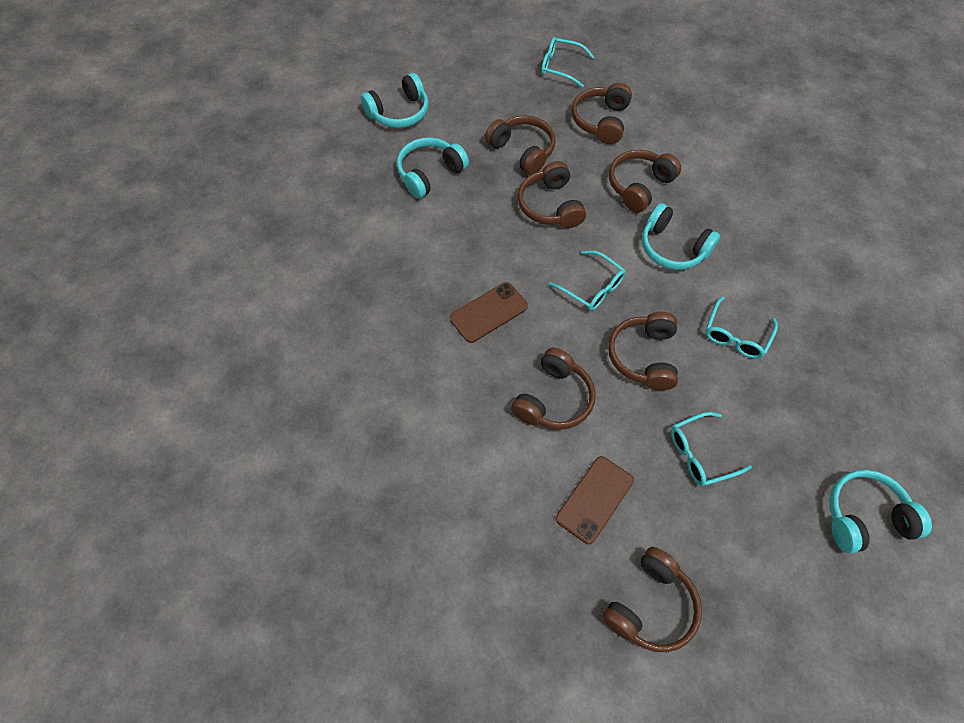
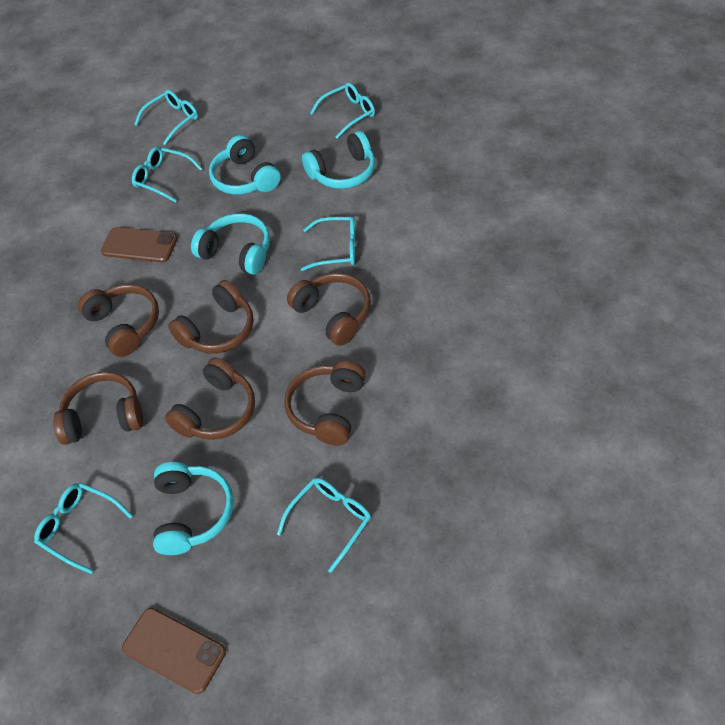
brown headphones: 7 -> 6
turquoise glasses: 4 -> 6

